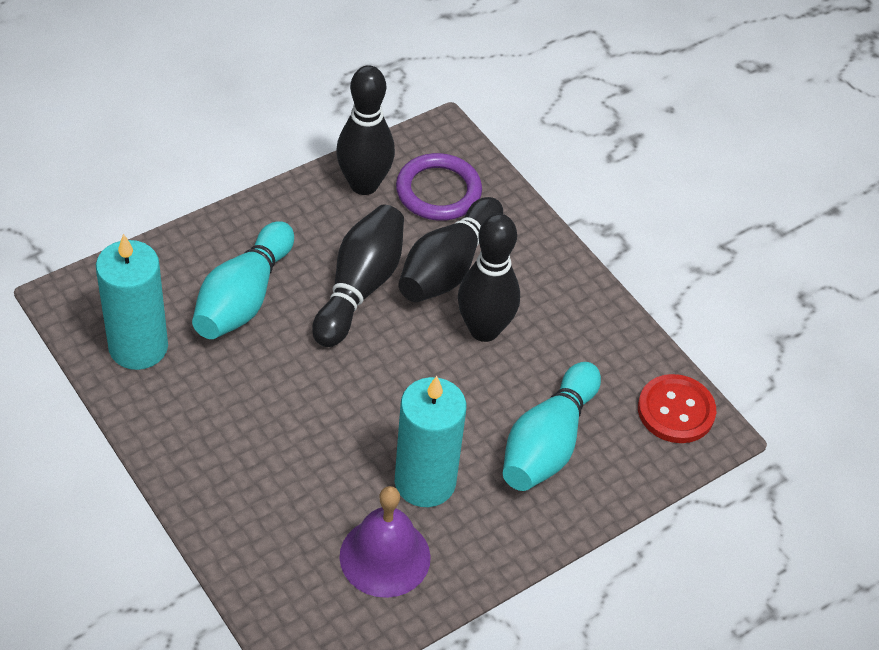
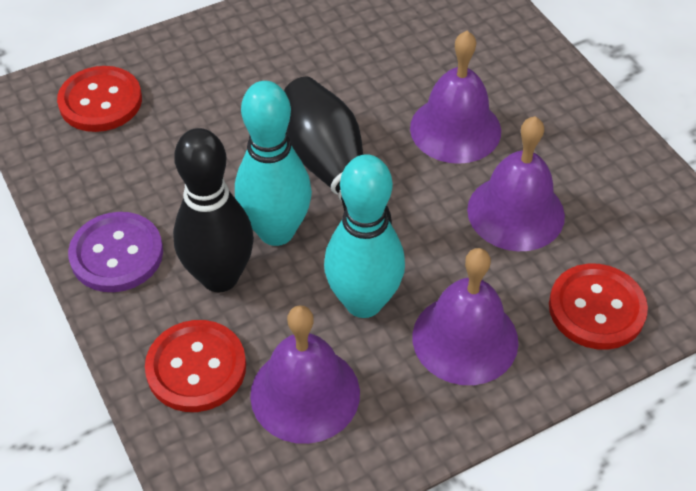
black bowling pin: 4 -> 2
purple bell: 1 -> 4
purple button: 0 -> 1
purple ring: 1 -> 0
red button: 1 -> 3
turquoise candle: 2 -> 0

